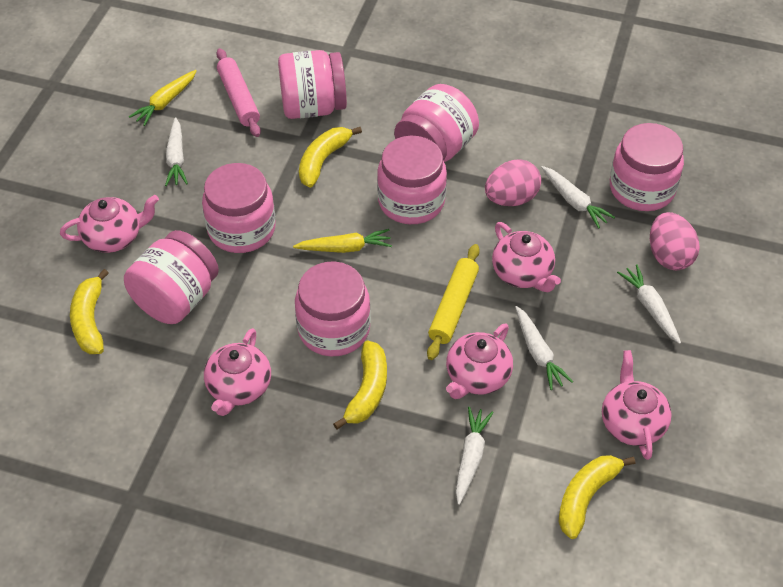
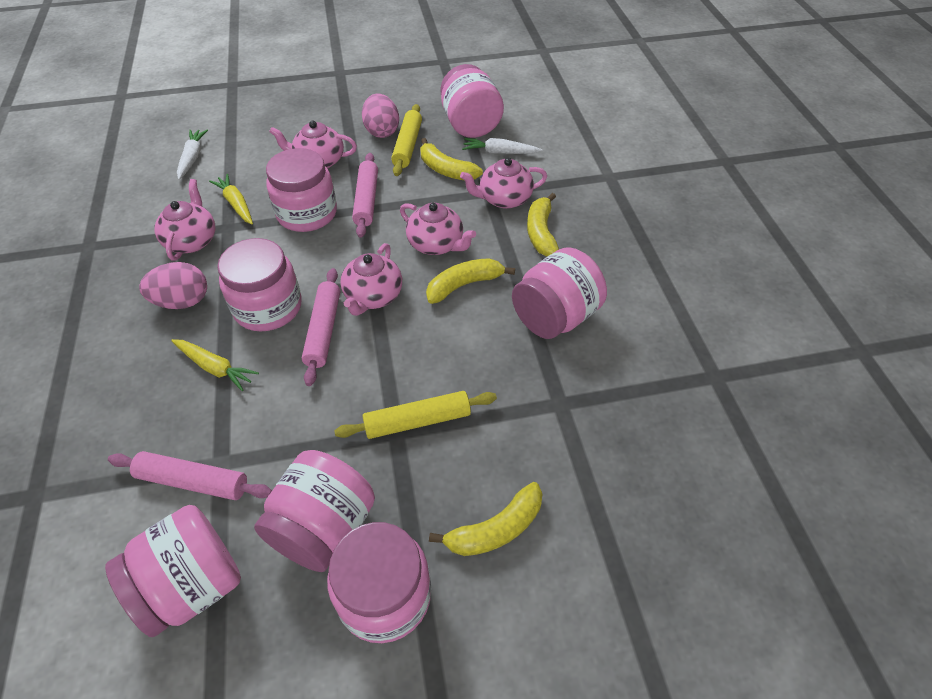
pink rolling pin: 1 -> 3
white carrot: 5 -> 2
yellow rolling pin: 1 -> 2

